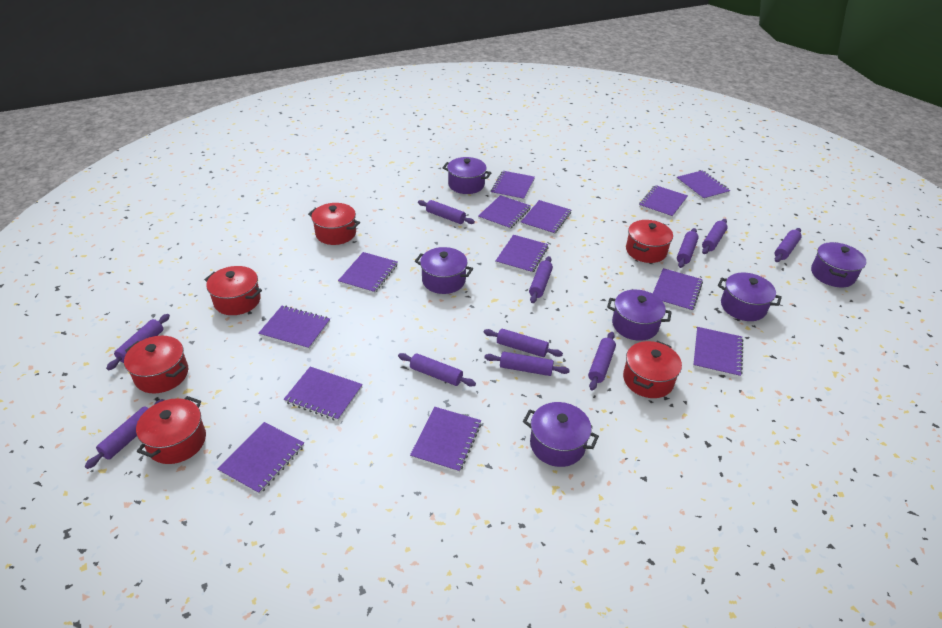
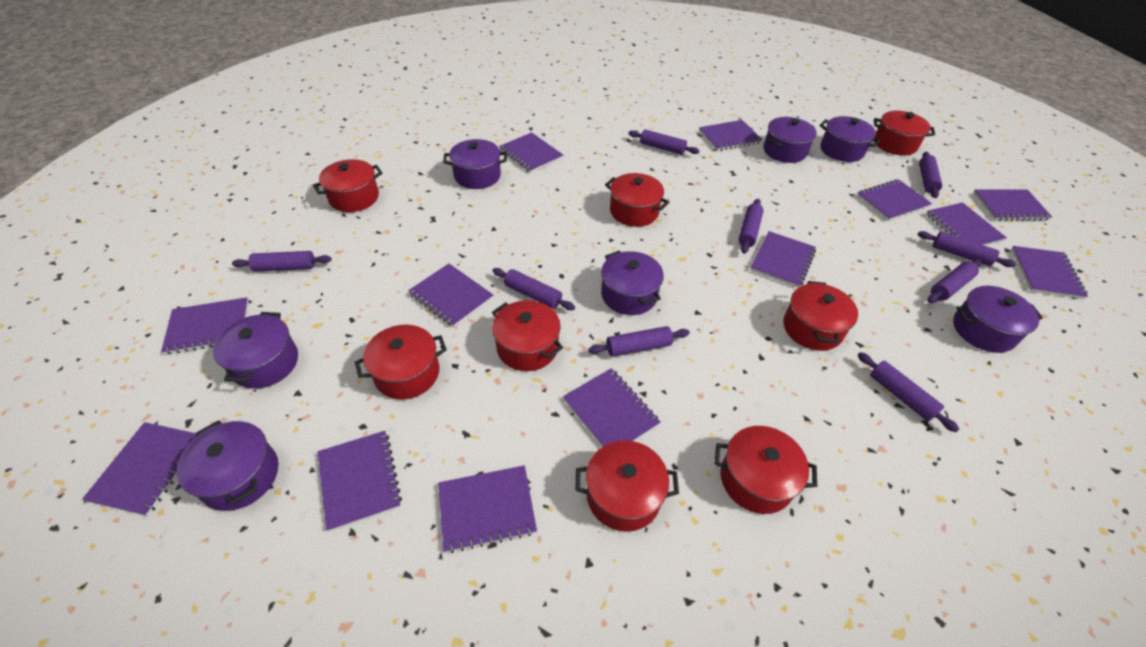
purple pot: 6 -> 7
purple rolling pin: 11 -> 9
red pot: 6 -> 8

